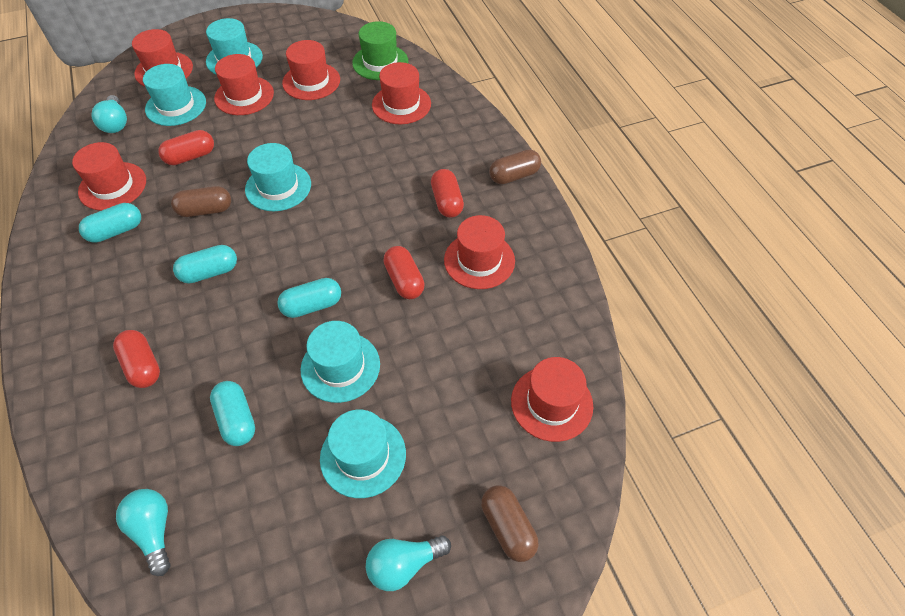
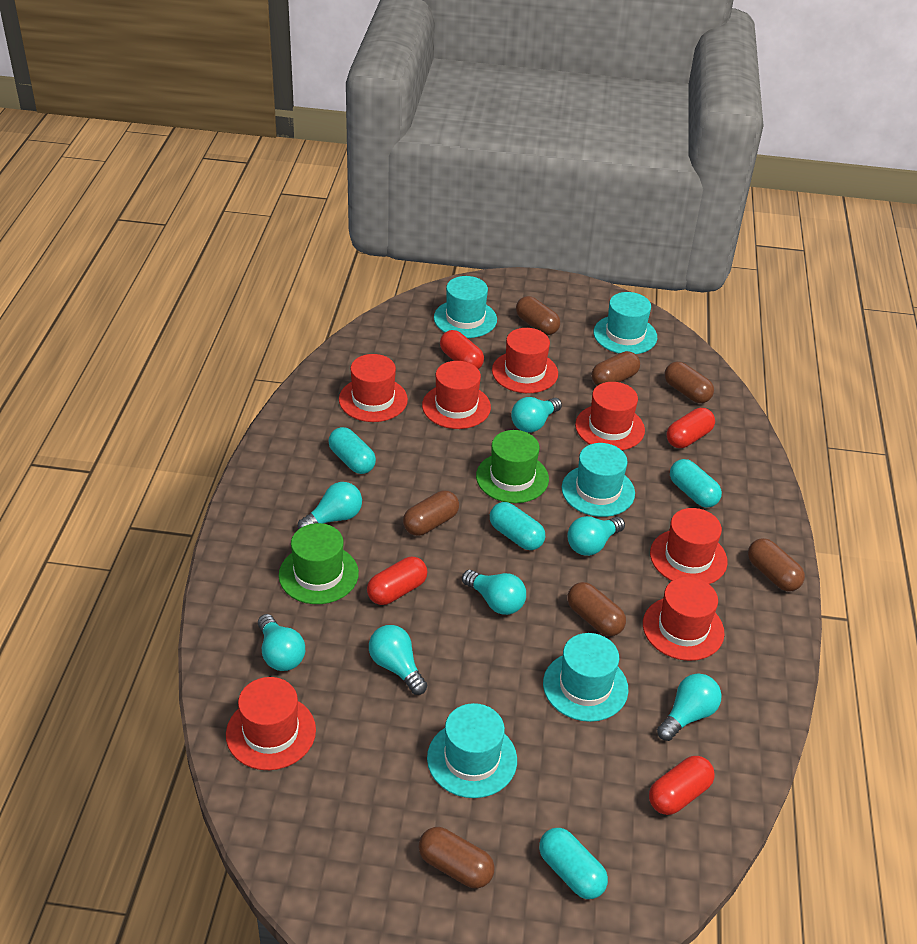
brown capsule: 3 -> 7
green hat: 1 -> 2
turquoise light bulb: 3 -> 7

